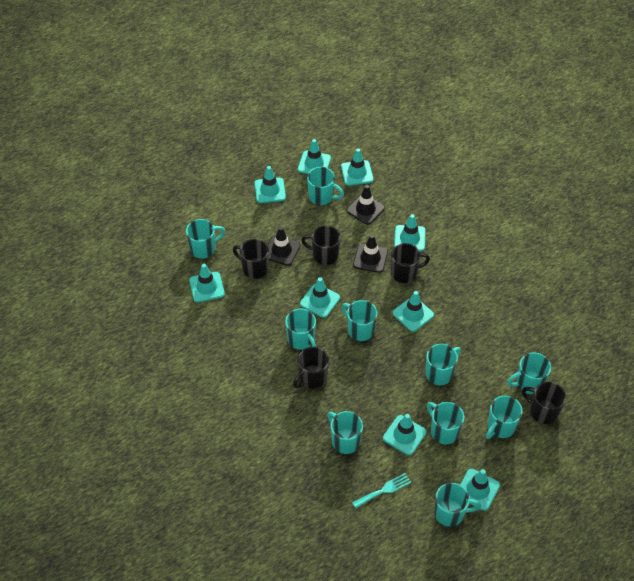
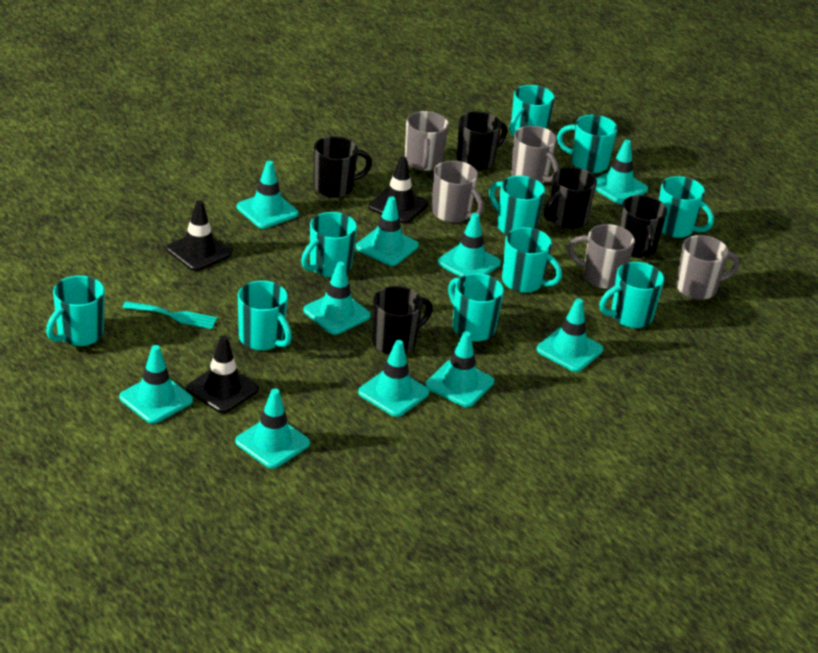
grey mug: 0 -> 5
turquoise traffic cone: 9 -> 10

